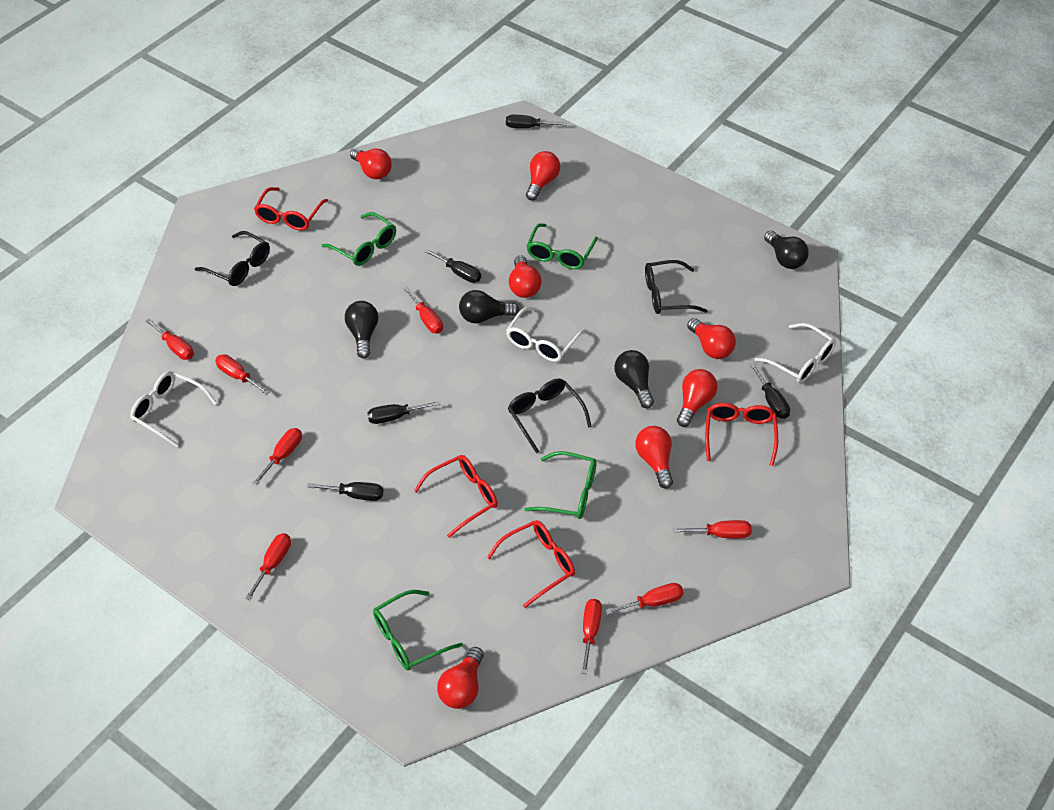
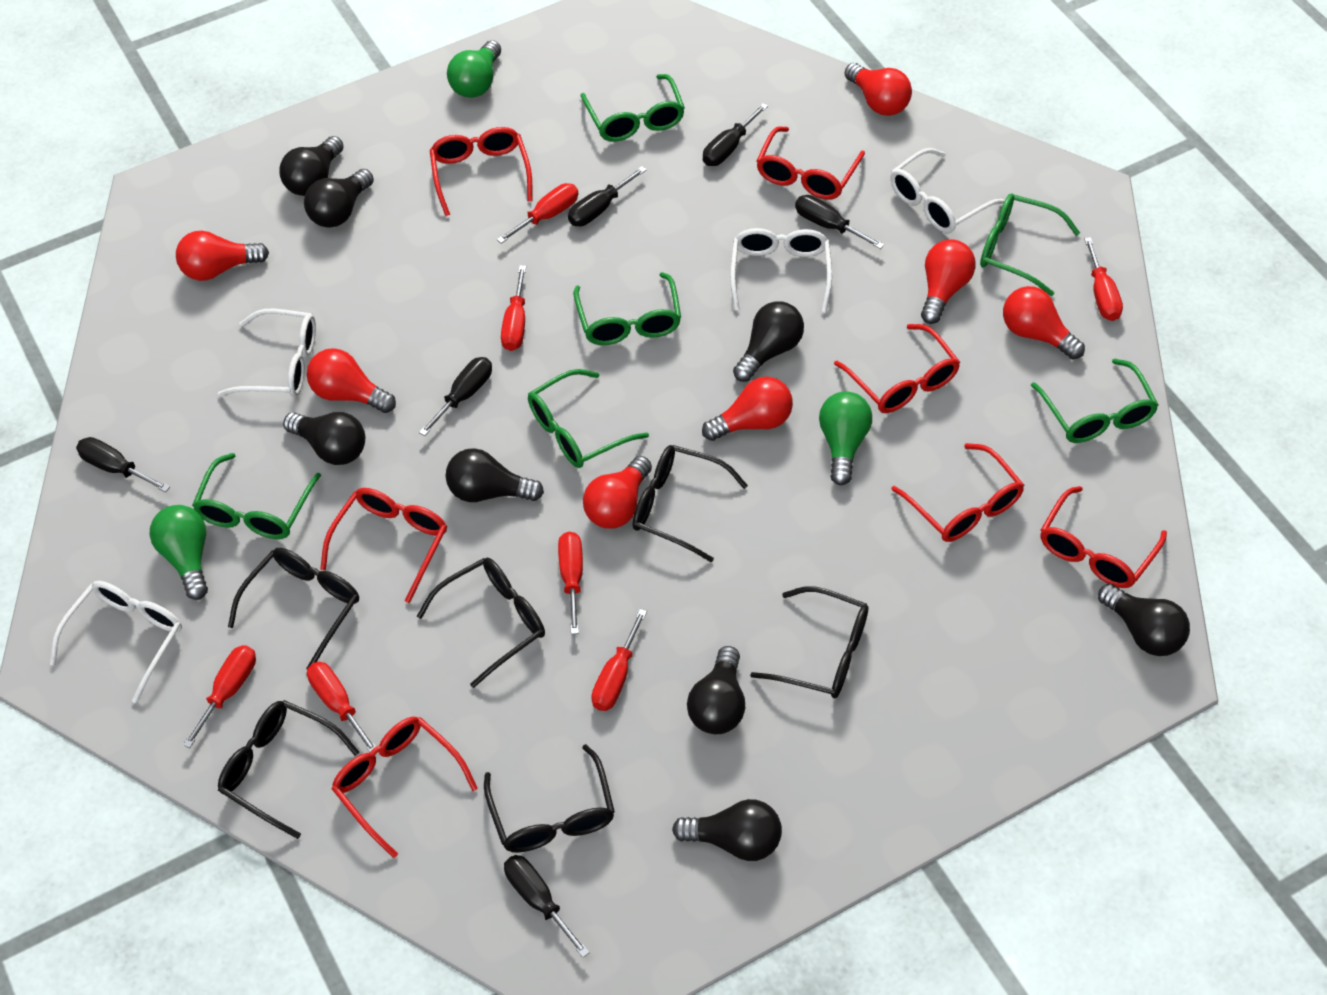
black glasses: 3 -> 6
black light bulb: 4 -> 8
black screwdriver: 5 -> 6
green glasses: 4 -> 6
green light bulb: 0 -> 3
red glasses: 4 -> 7
red screwdriver: 8 -> 7
white glasses: 3 -> 4

